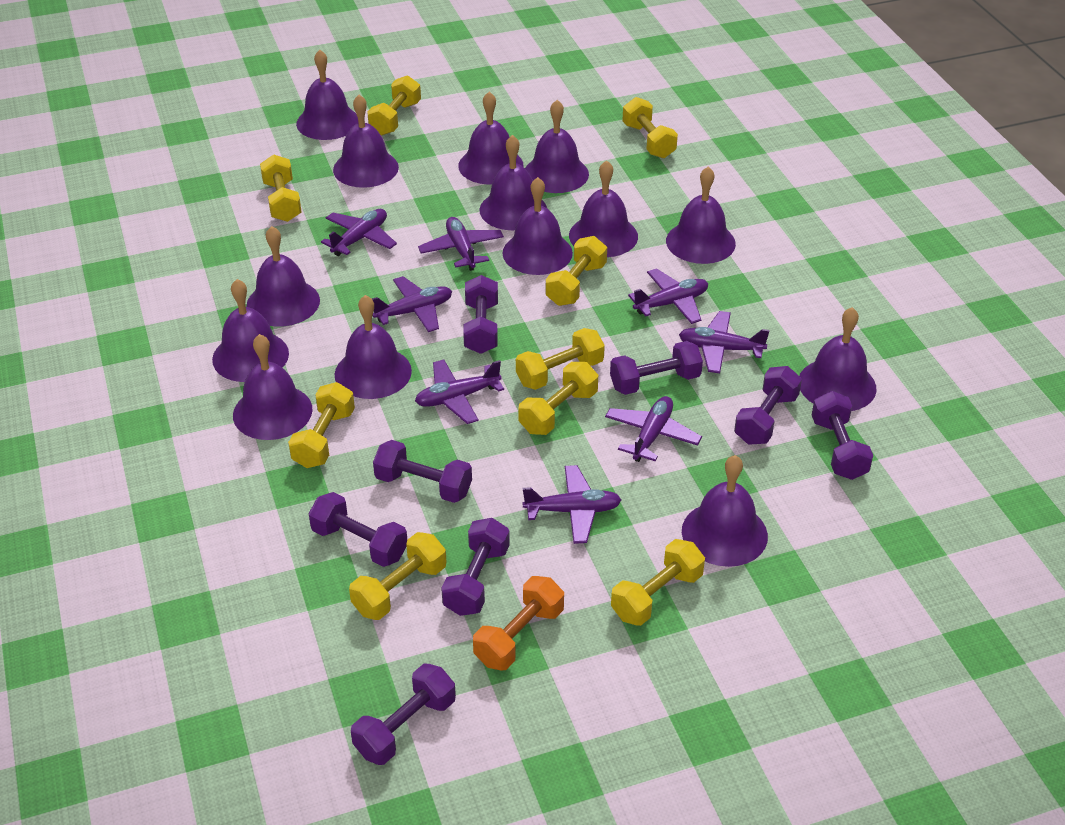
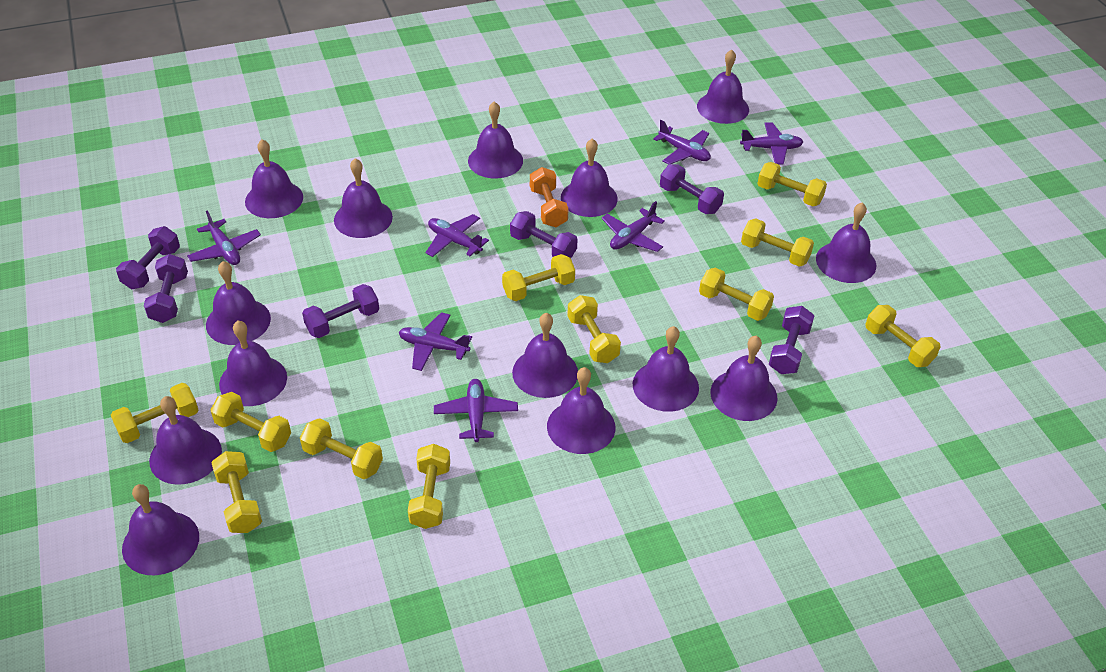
purple dumbbell: 8 -> 6
purple plane: 8 -> 7
yellow dumbbell: 9 -> 11

